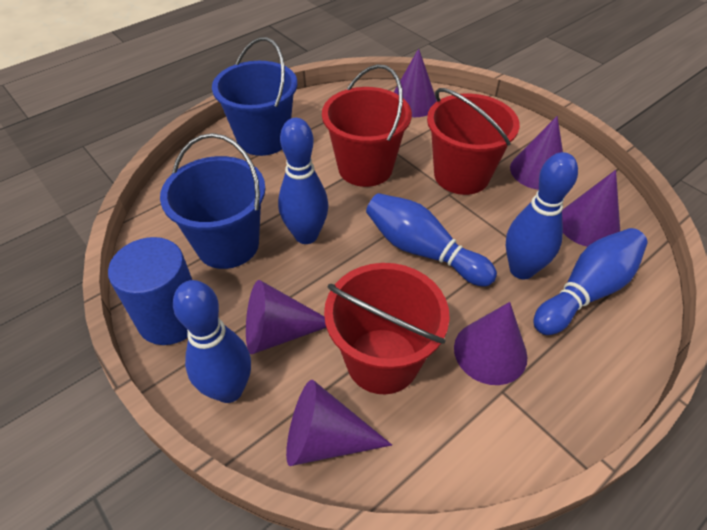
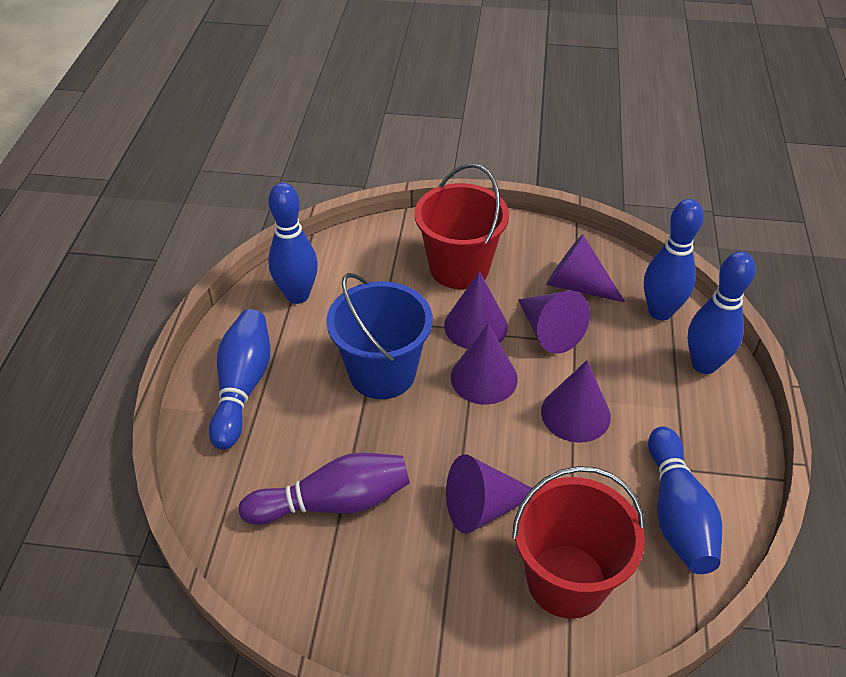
blue bucket: 2 -> 1
blue cylinder: 1 -> 0
purple bowling pin: 0 -> 1
red bucket: 3 -> 2

